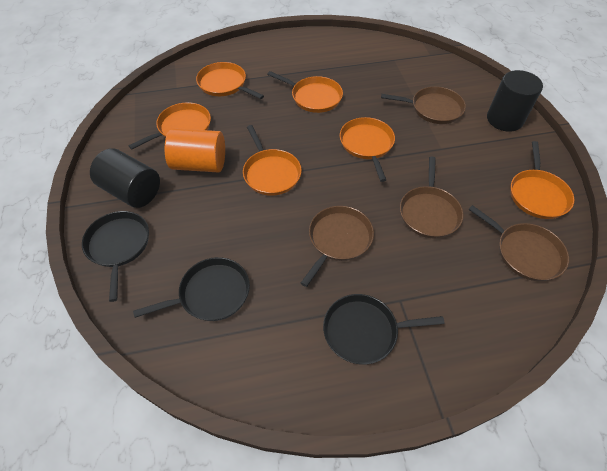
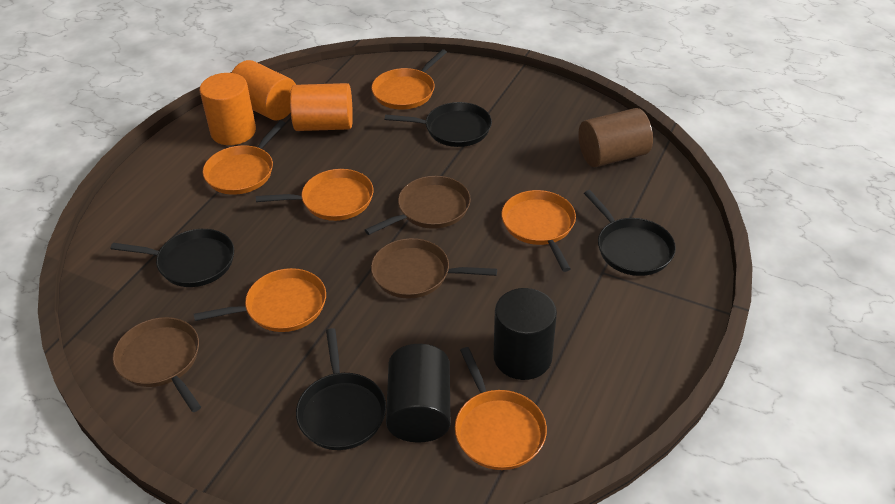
black pan: 3 -> 4
brown cylinder: 0 -> 1
brown pan: 4 -> 3
orange cylinder: 1 -> 3

